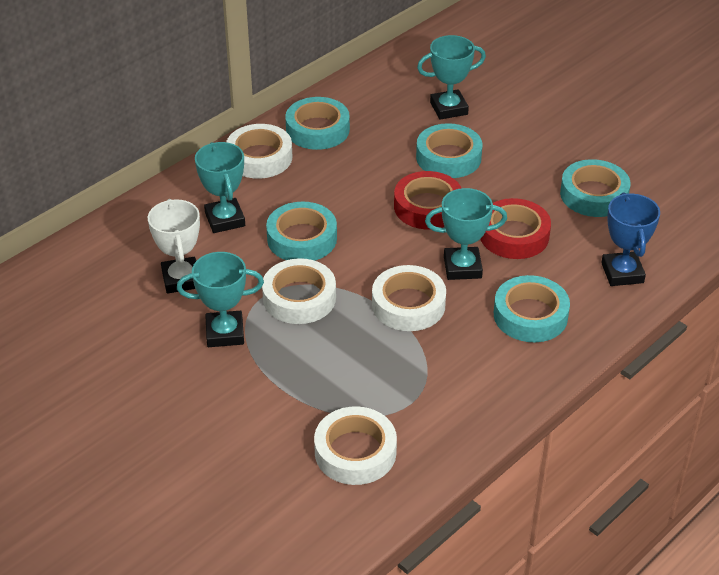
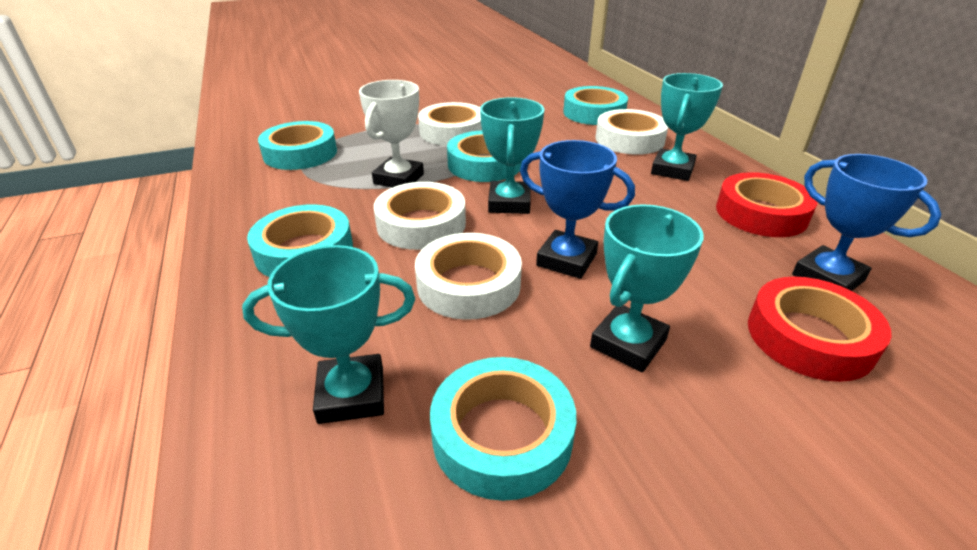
blue trophy: 1 -> 2

